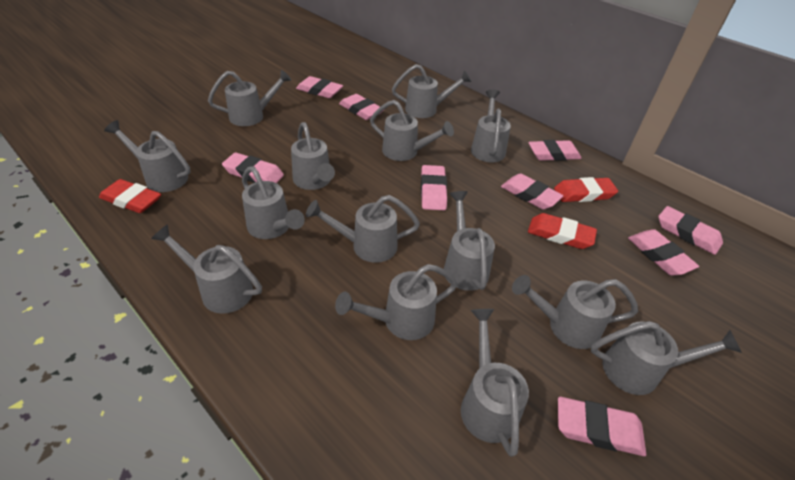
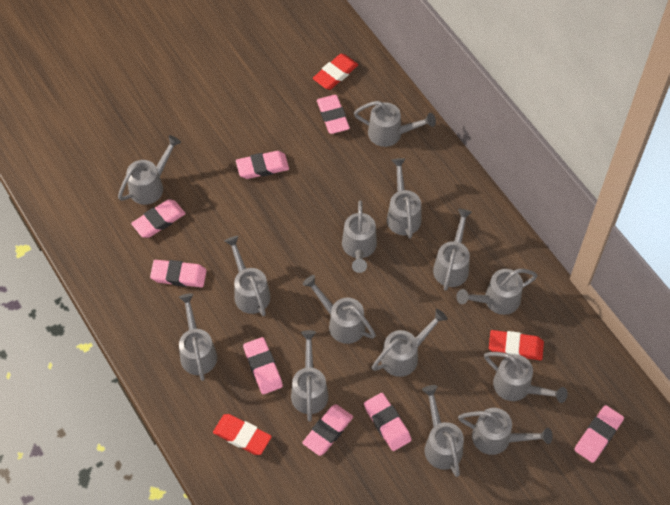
pink eraser: 9 -> 8

